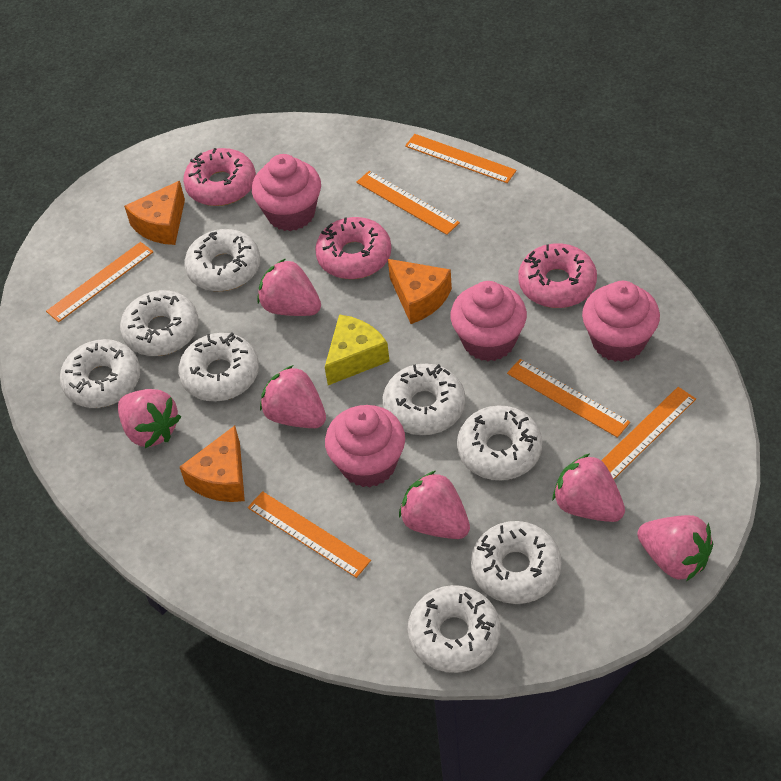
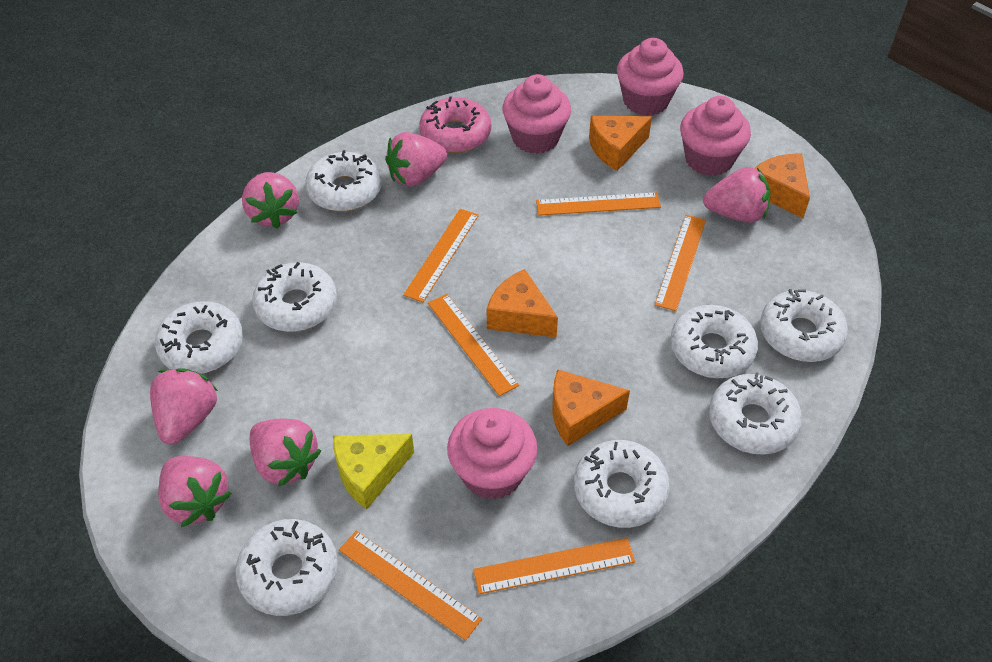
orange cheese: 3 -> 4
pink donut: 3 -> 1

